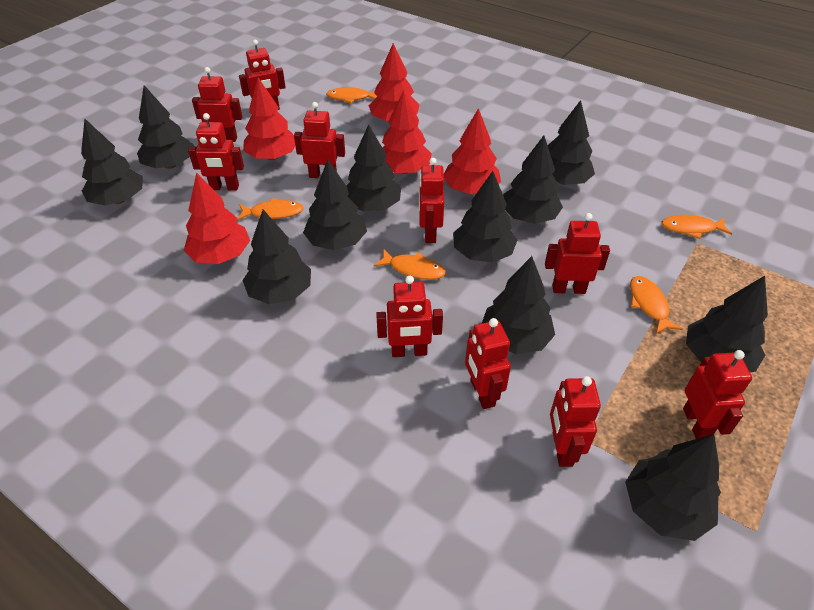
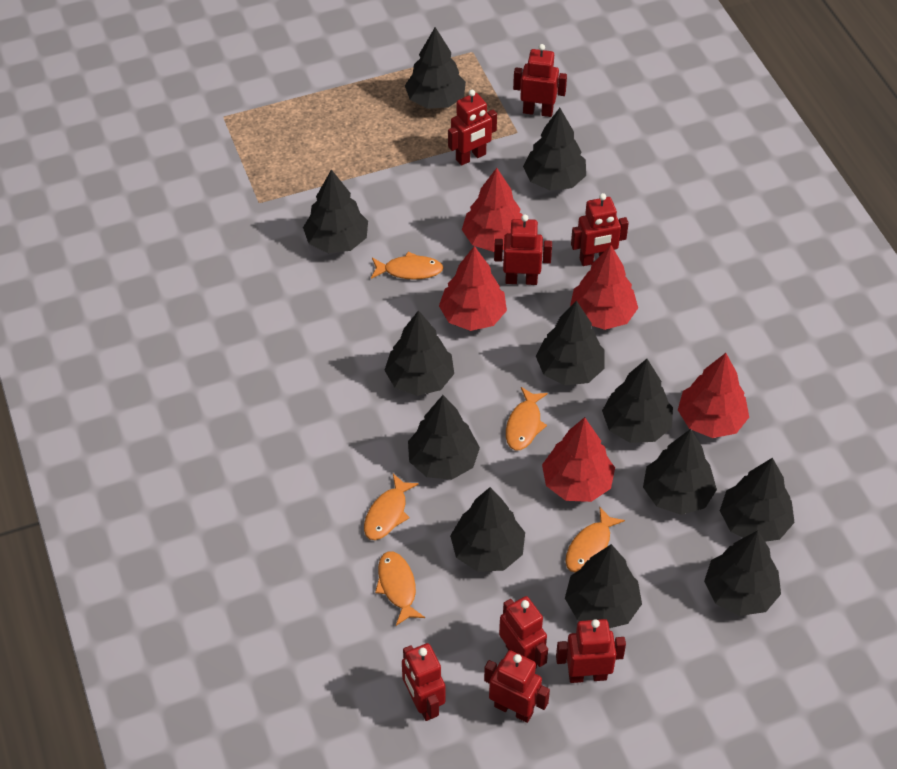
black tree: 11 -> 12
red robot: 10 -> 8

